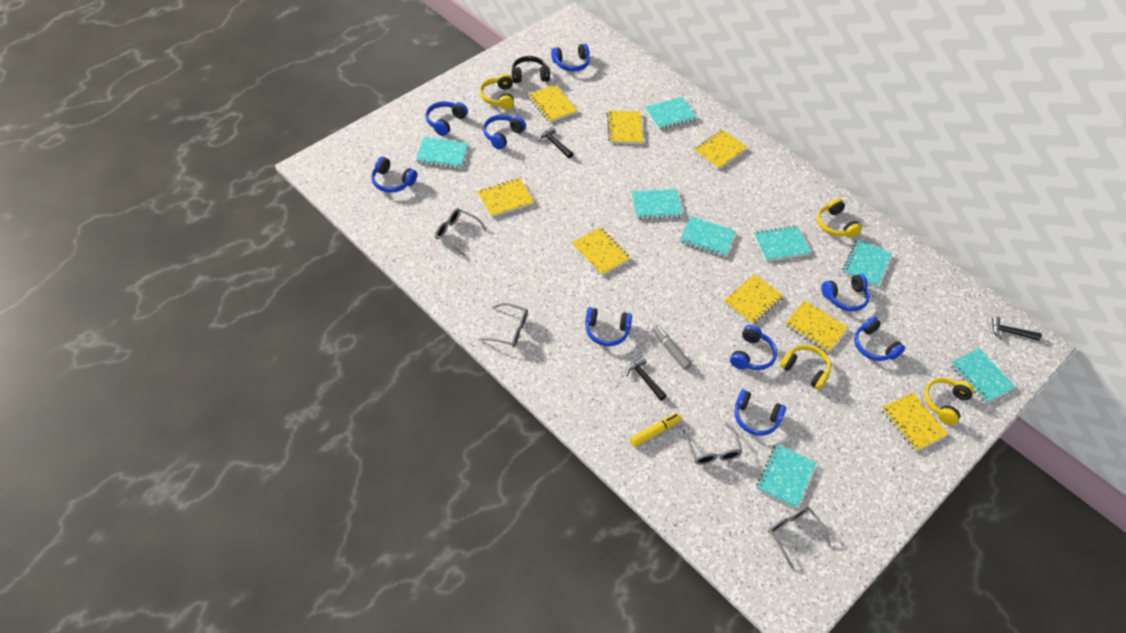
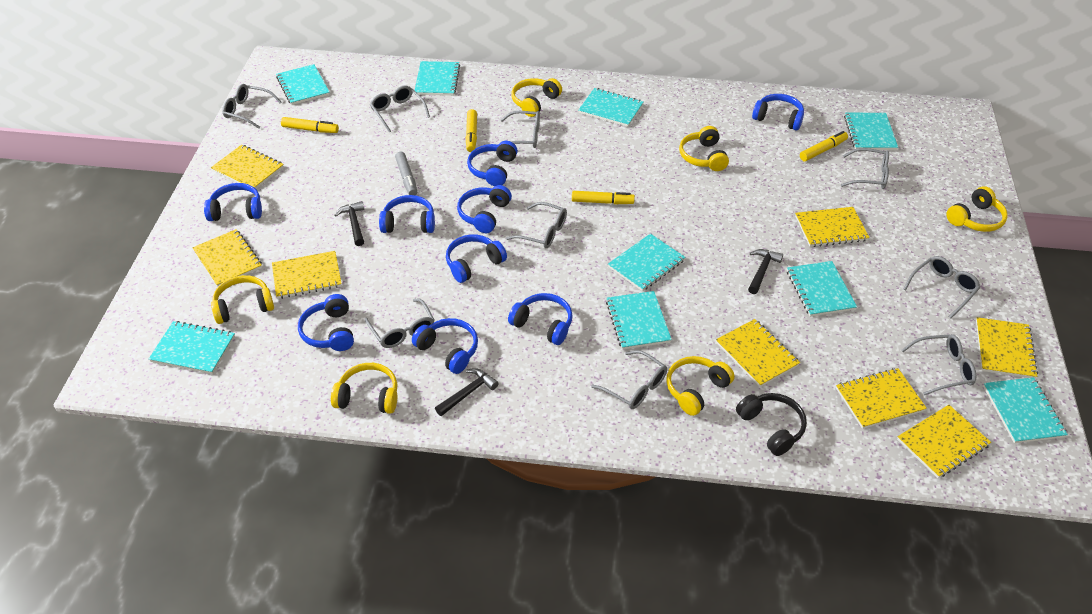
grey glasses: 4 -> 9
turquoise notebook: 8 -> 9
yellow headphones: 4 -> 6
yellow marker: 1 -> 4

